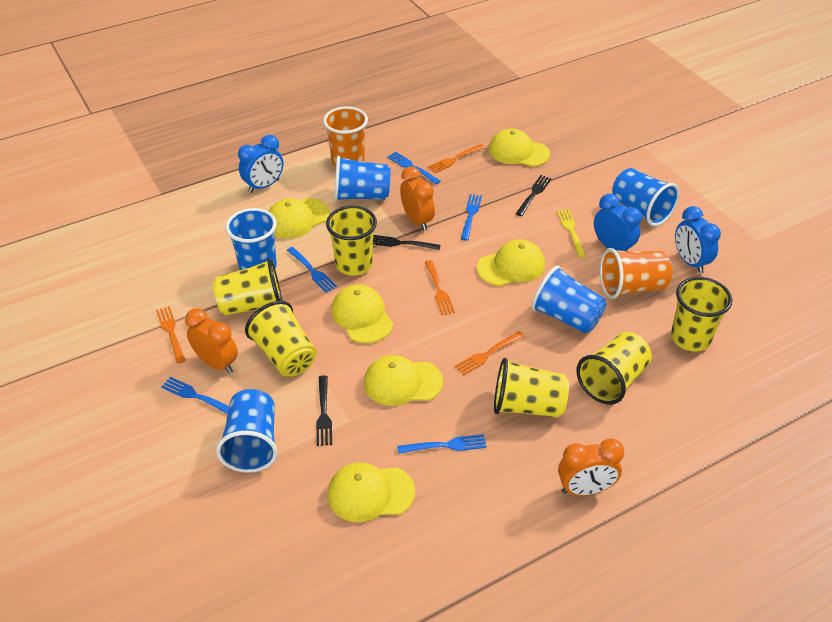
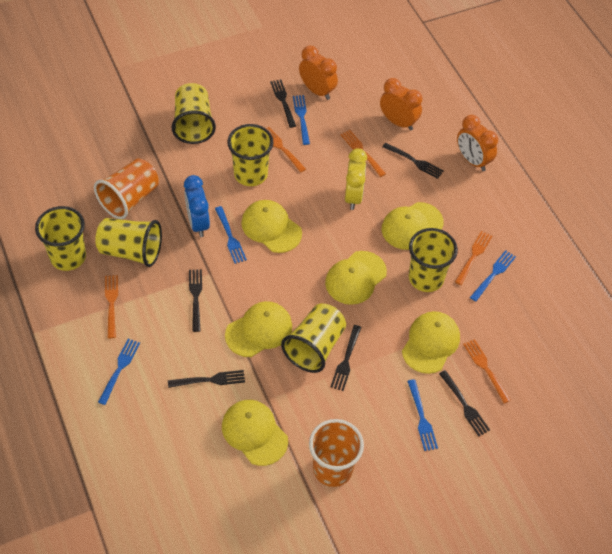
black fork: 3 -> 6
blue clock: 3 -> 1
blue cup: 5 -> 0
orange fork: 4 -> 5
yellow clock: 0 -> 1
yellow fork: 1 -> 0

